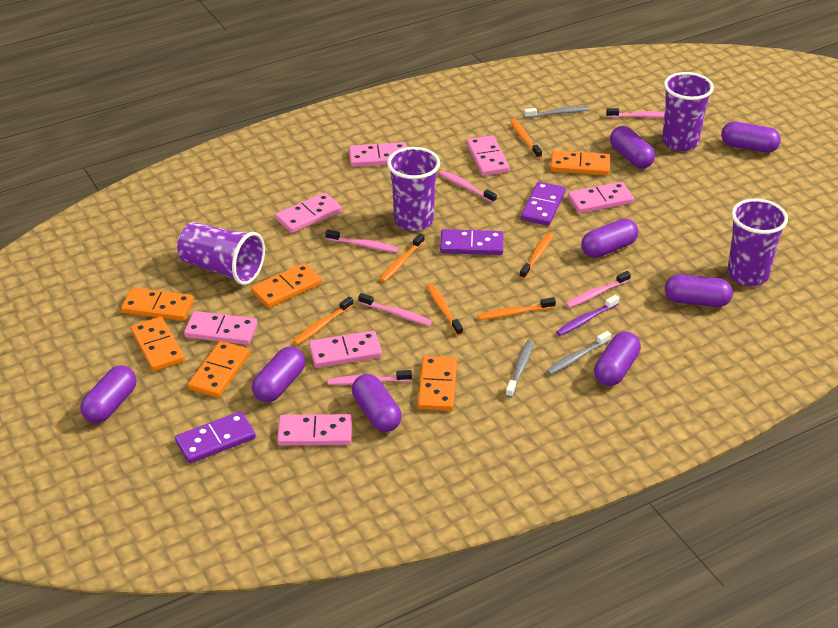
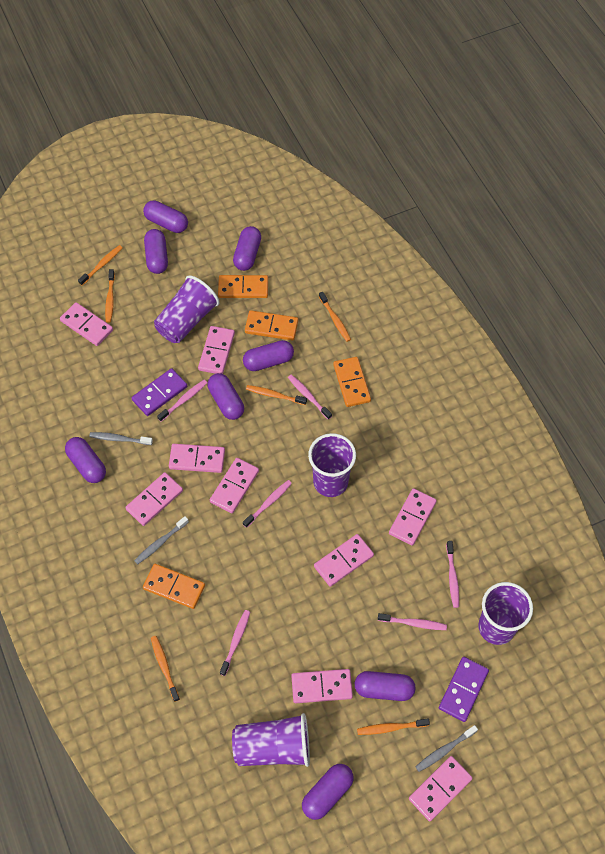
orange domino: 6 -> 4
pink domino: 7 -> 9
purple domino: 3 -> 2
purple toothbrush: 1 -> 0

